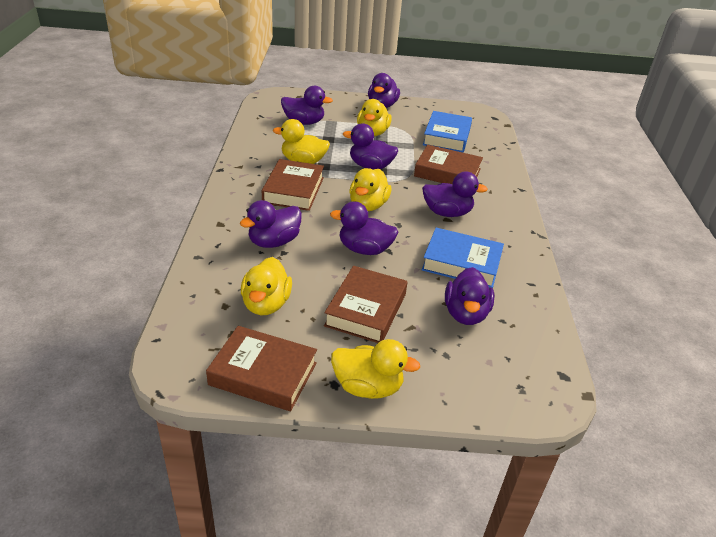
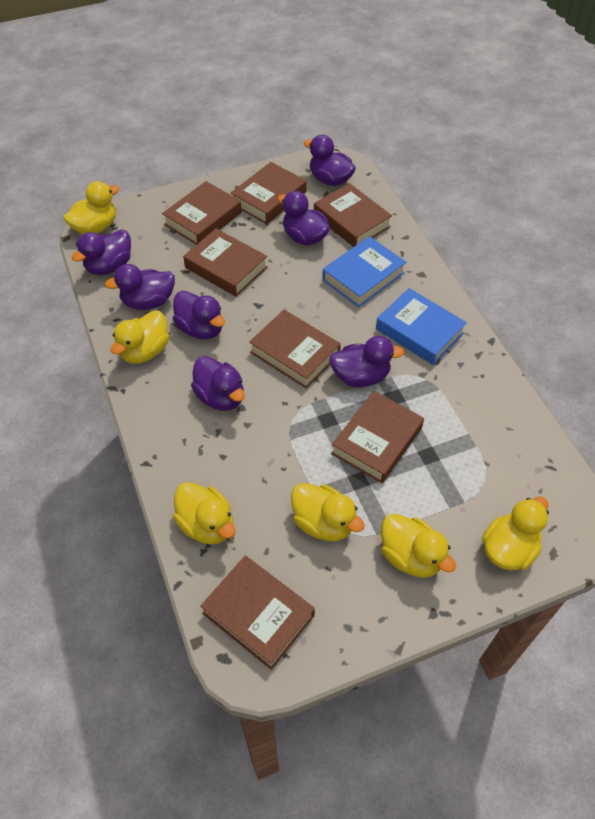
brown book: 4 -> 7
yellow duck: 5 -> 6

